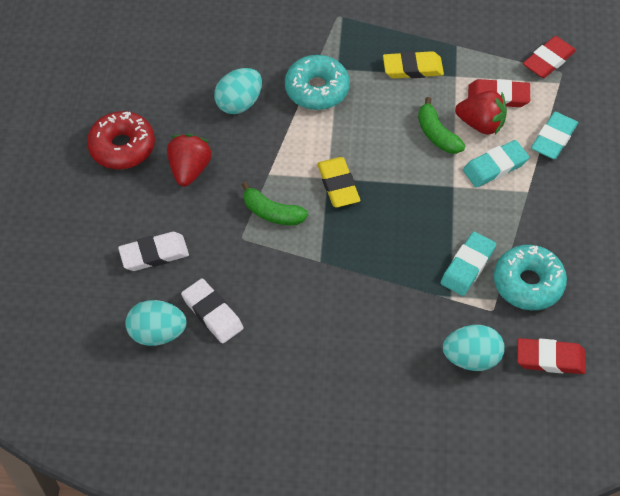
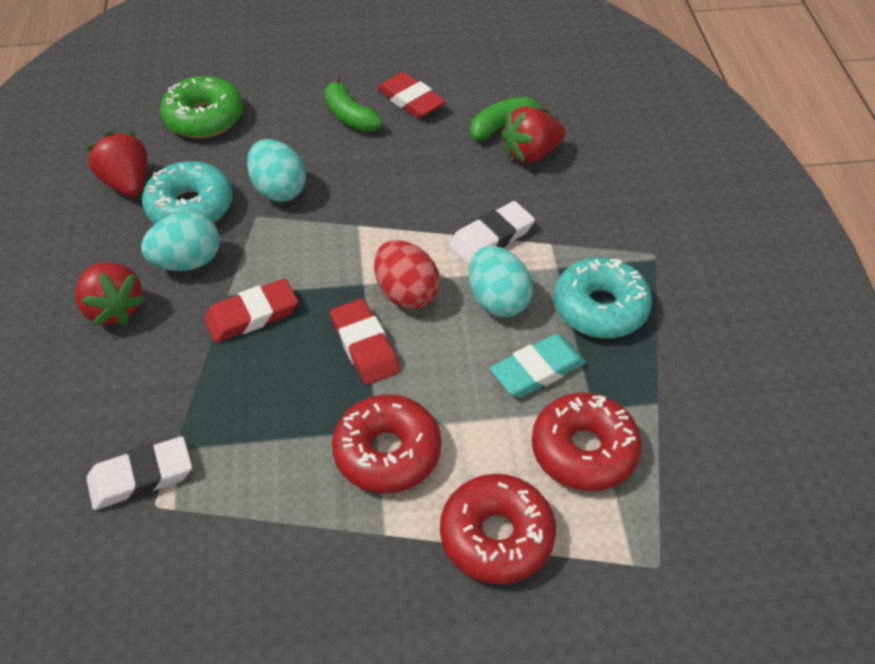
green donut: 0 -> 1
red donut: 1 -> 3
red egg: 0 -> 1
red strawberry: 2 -> 3
turquoise eraser: 3 -> 1
yellow eraser: 2 -> 0

